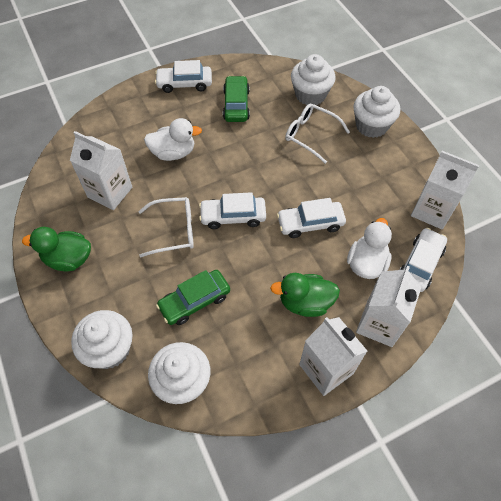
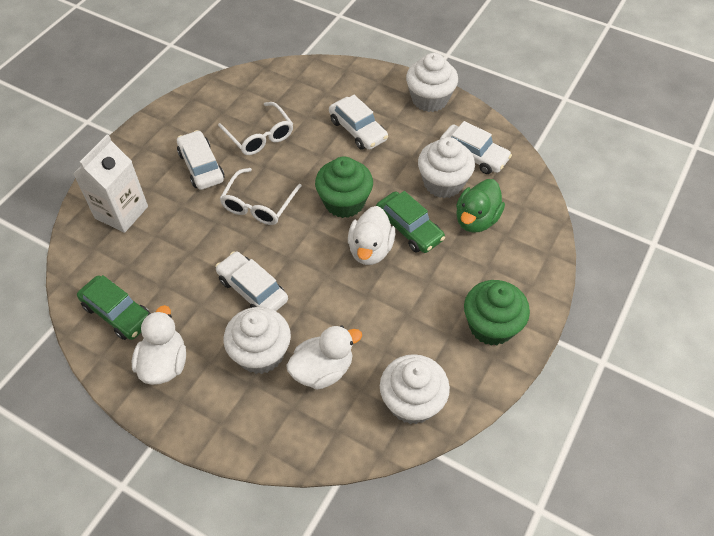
green cupcake: 0 -> 2
green duck: 2 -> 1
white carton: 4 -> 1
white duck: 2 -> 3

